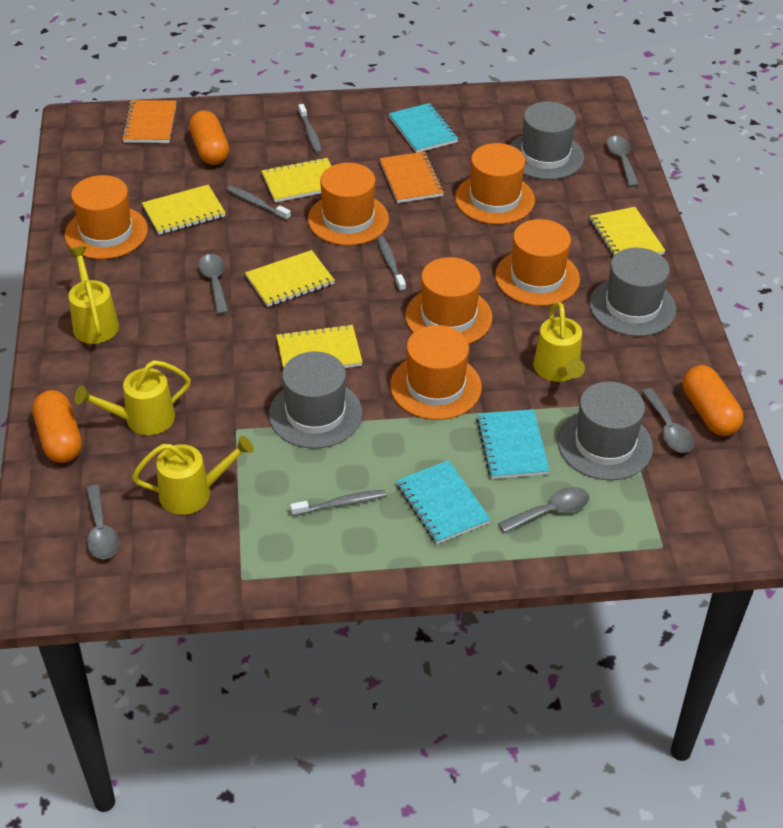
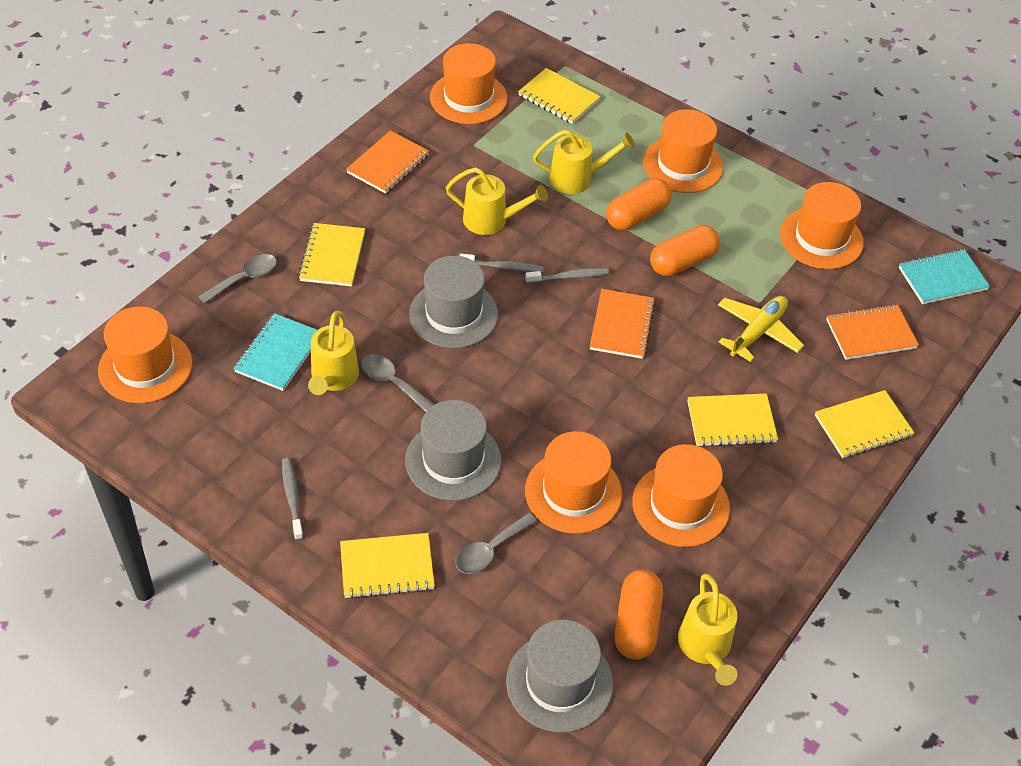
grey hat: 4 -> 3
grey spoon: 5 -> 3
grey toothbrush: 4 -> 3
orange notebook: 2 -> 3
turquoise notebook: 3 -> 2
yellow plane: 0 -> 1

